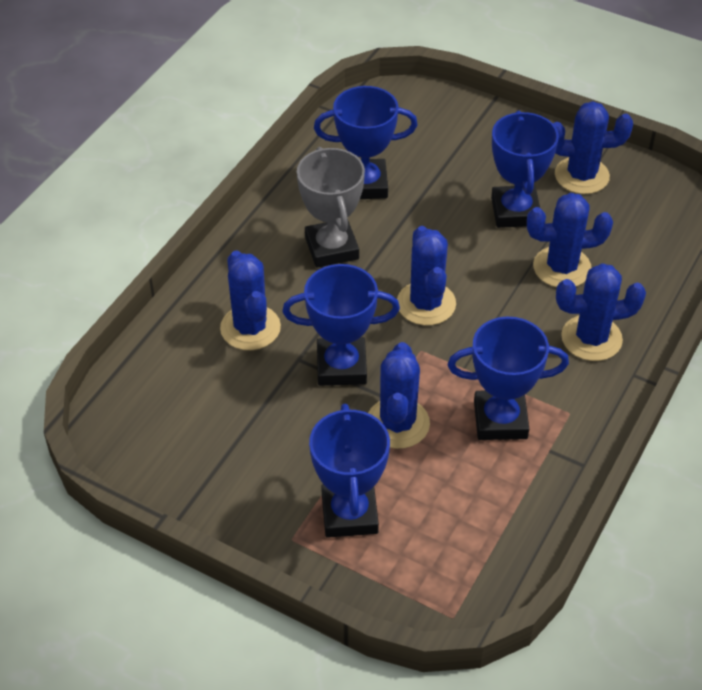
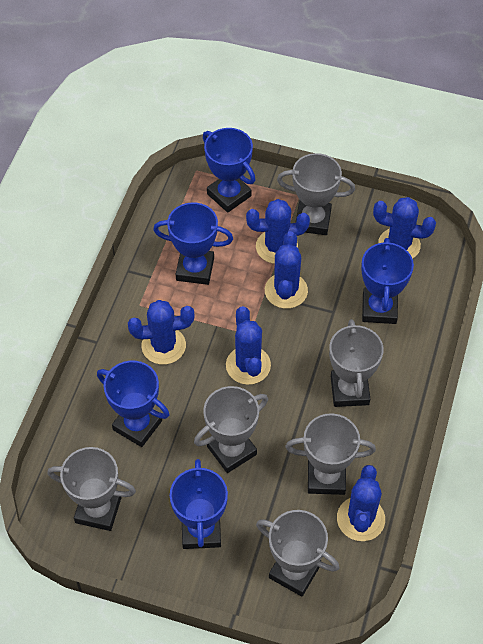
grey trophy: 1 -> 6

